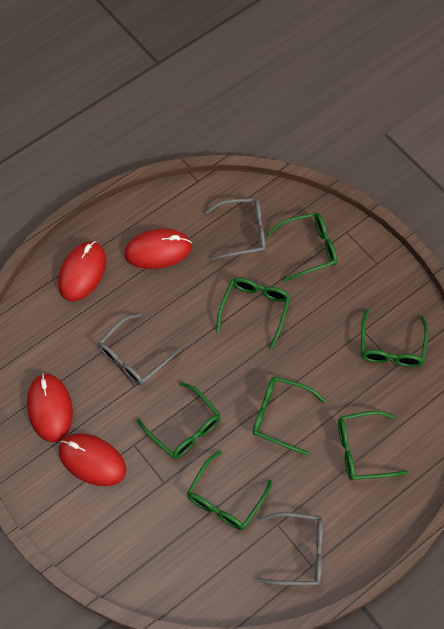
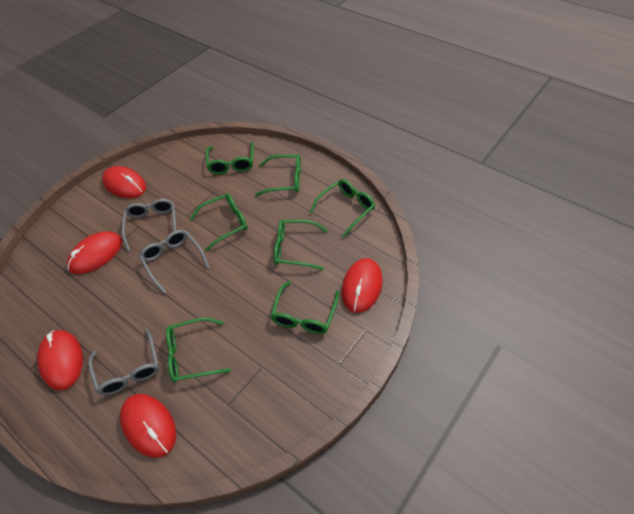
red mouse: 4 -> 5

